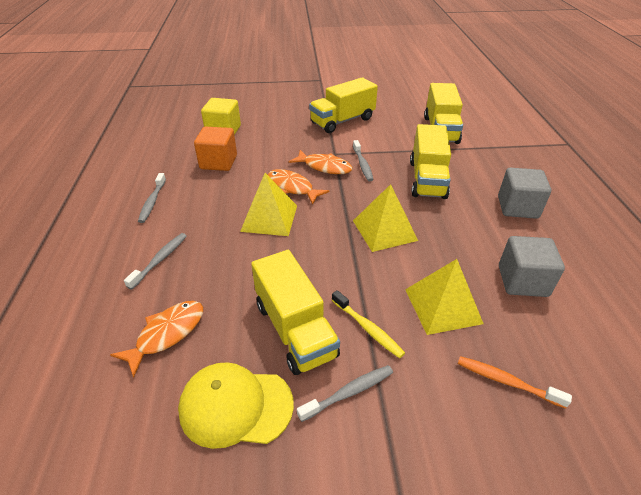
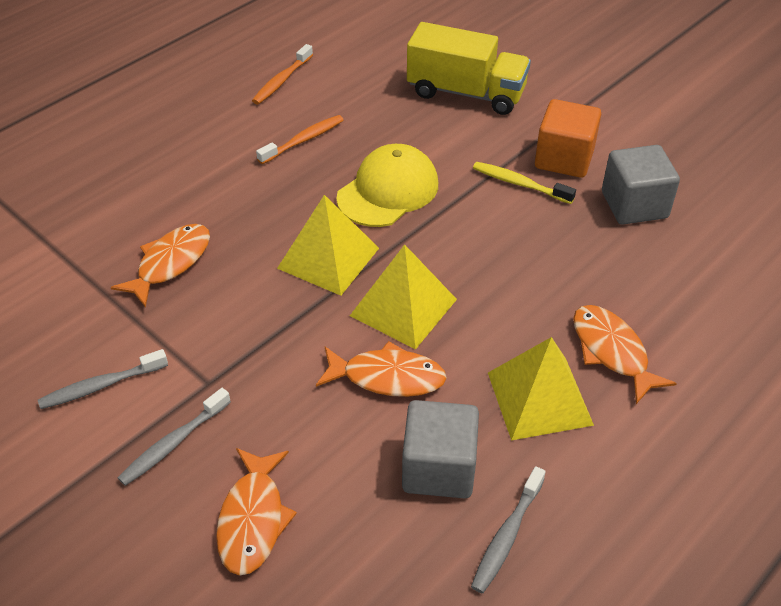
grey toothbrush: 4 -> 3
orange fish: 3 -> 4
orange toothbrush: 1 -> 2
yellow cube: 1 -> 0
yellow truck: 4 -> 1

